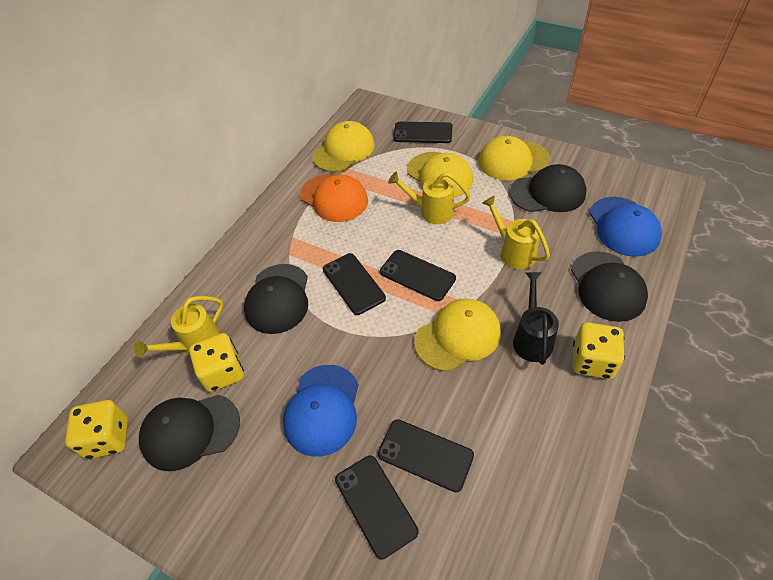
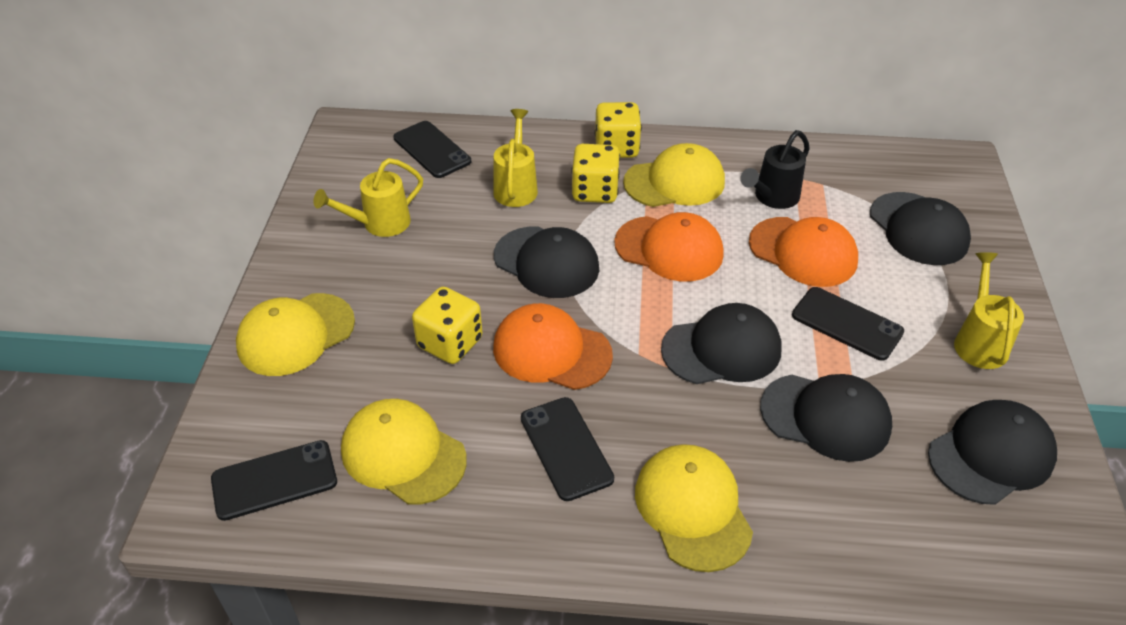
black cap: 4 -> 5
black phone: 5 -> 4
blue cap: 2 -> 0
orange cap: 1 -> 3

